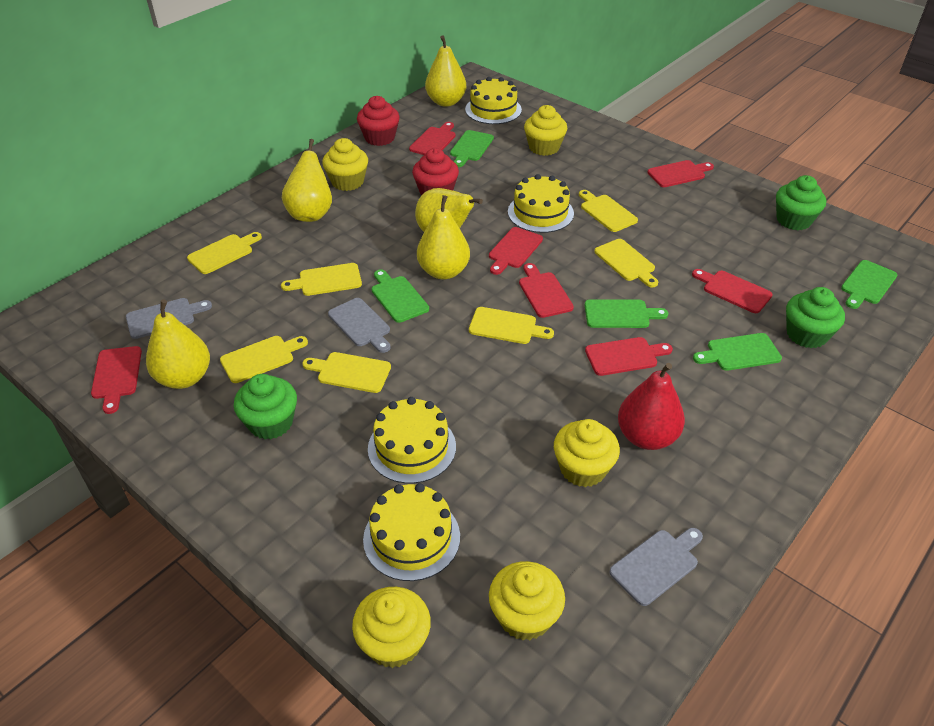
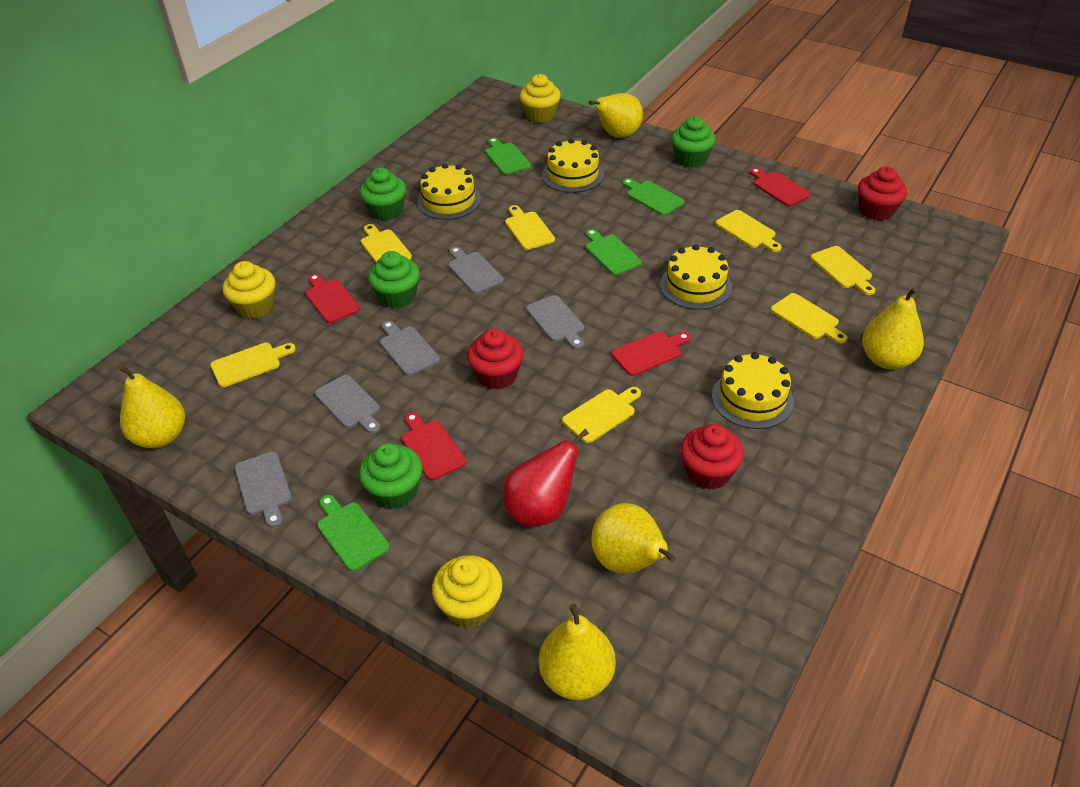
green cupcake: 3 -> 4
green cutting board: 5 -> 4
grey cutting board: 3 -> 5
red cupcake: 2 -> 3
red cutting board: 7 -> 4
yellow cupcake: 5 -> 3

